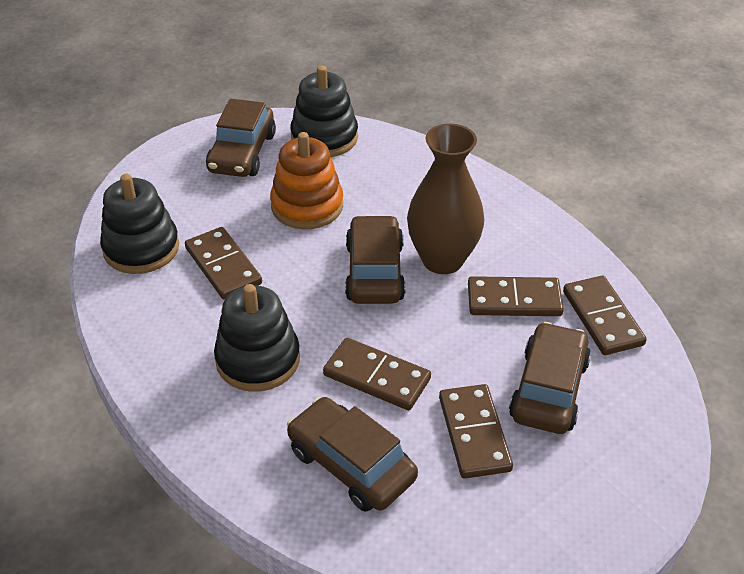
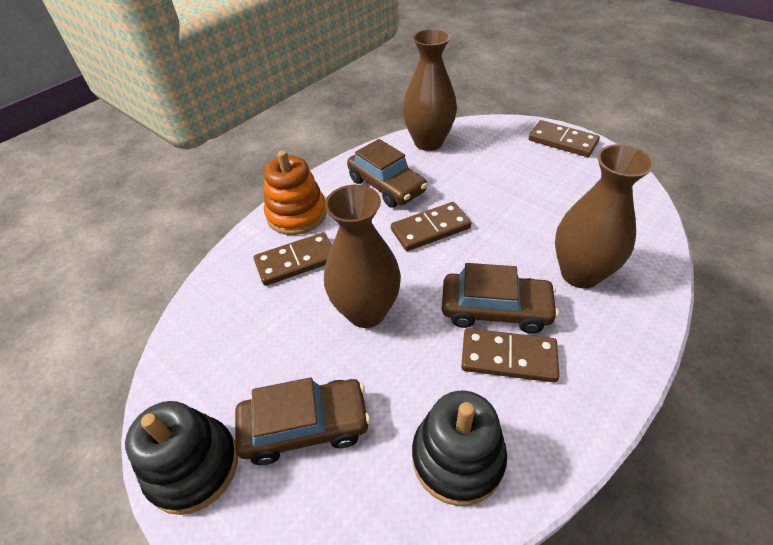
black stacking toy: 3 -> 2
brown car: 4 -> 3
brown domino: 5 -> 4
brown vase: 1 -> 3

